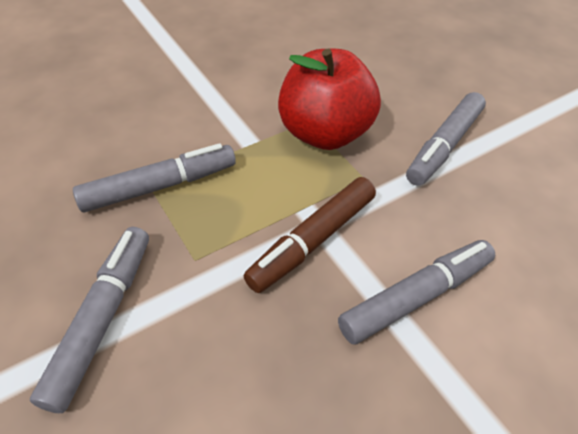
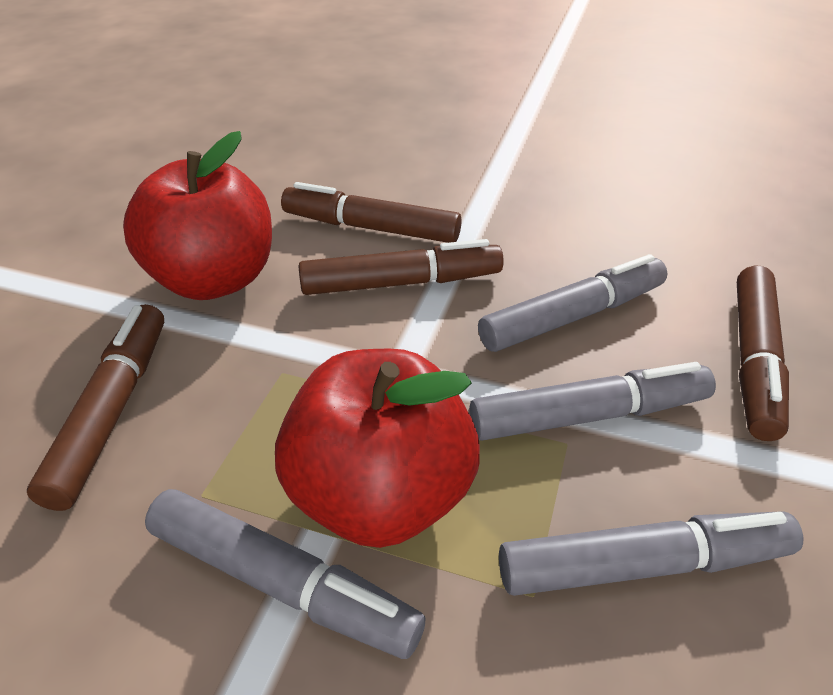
brown marker: 1 -> 4
red apple: 1 -> 2

